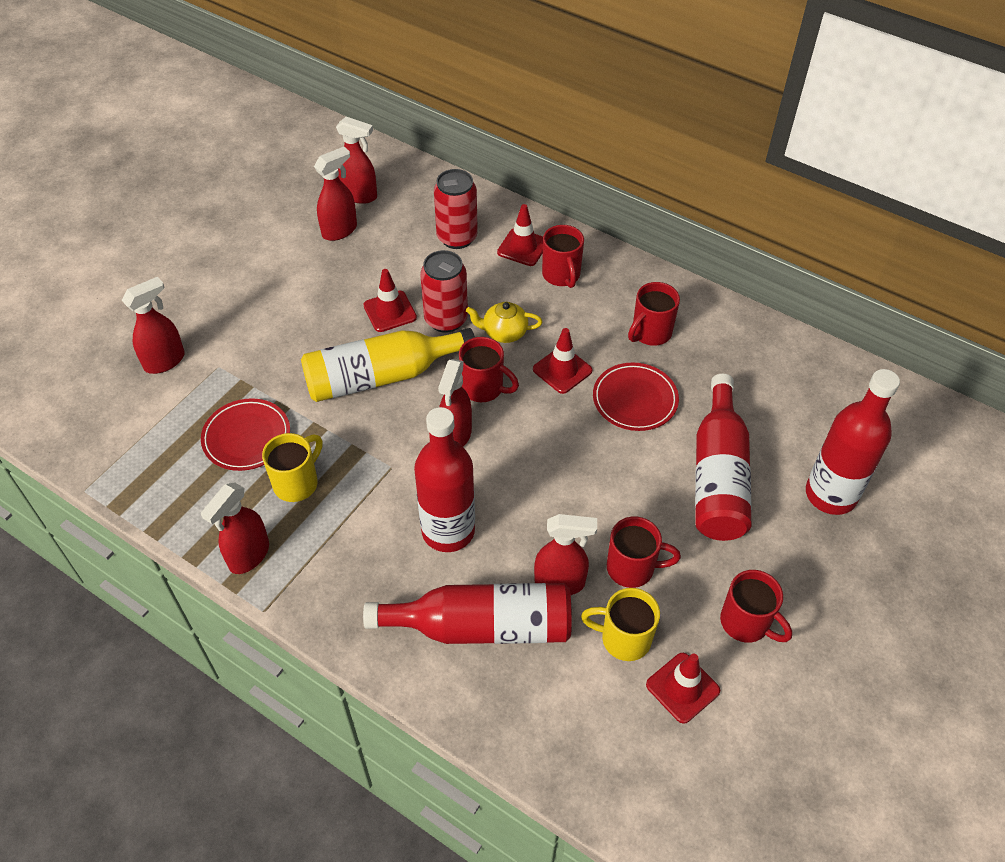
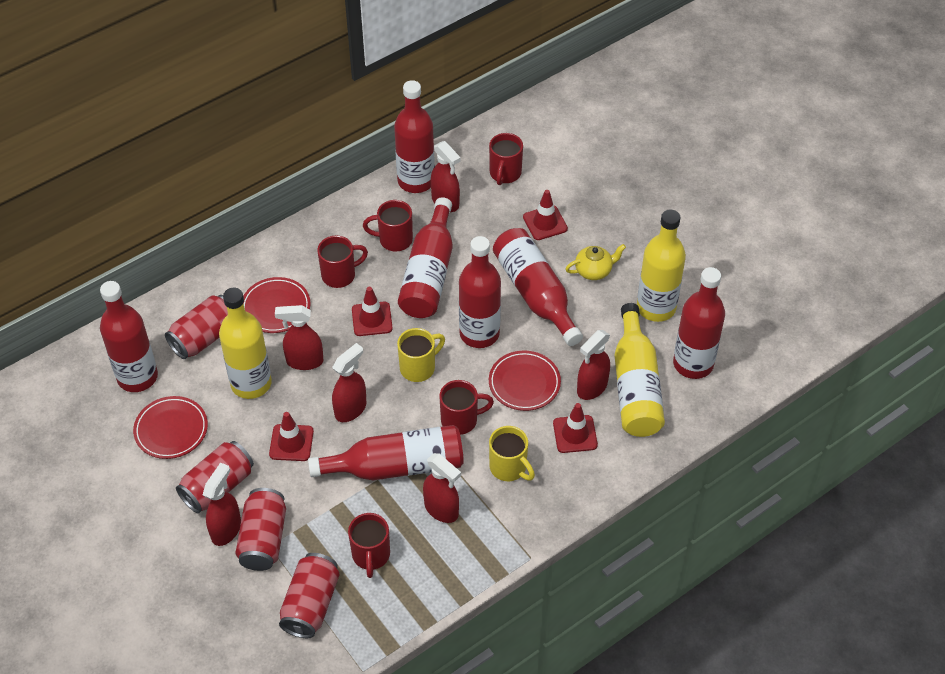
red bottle: 4 -> 7
red can: 2 -> 4
red plate: 2 -> 3
yellow bottle: 1 -> 3

